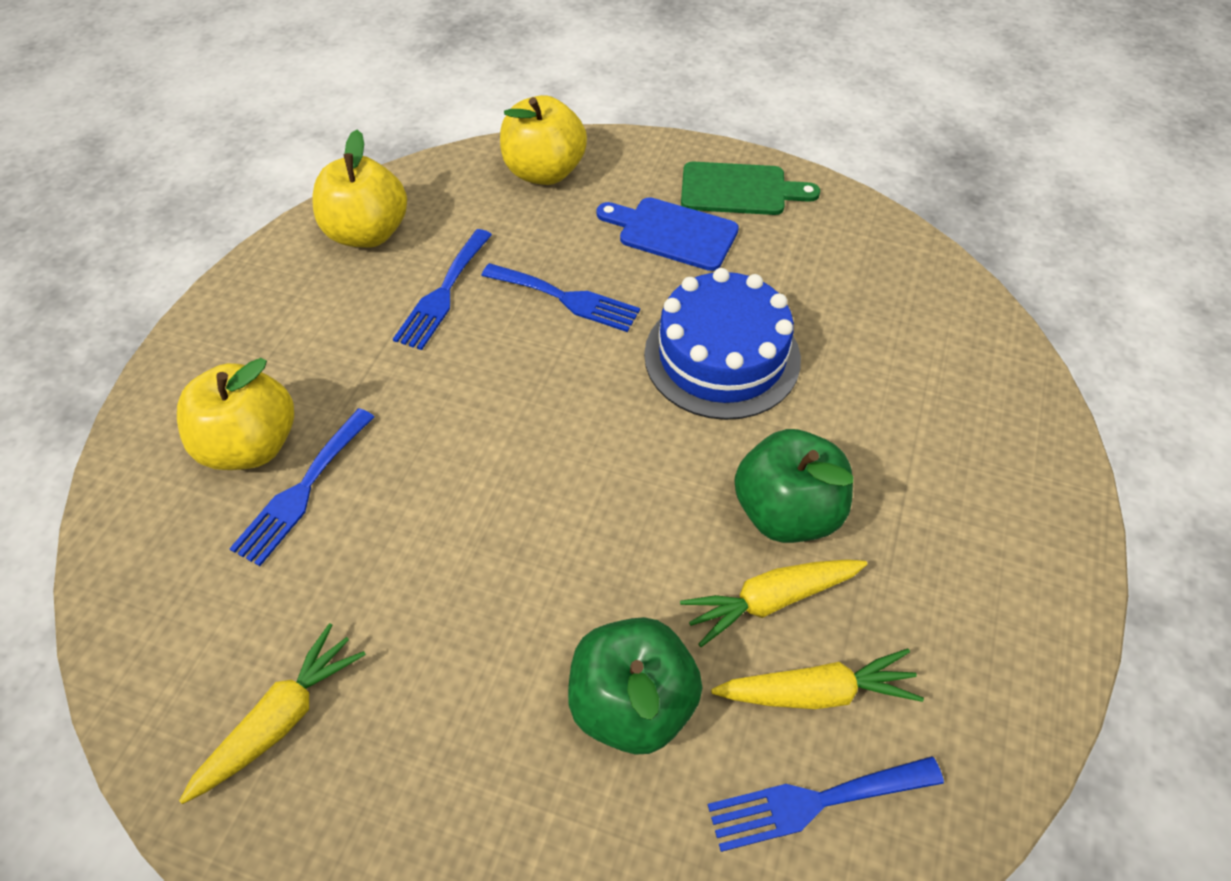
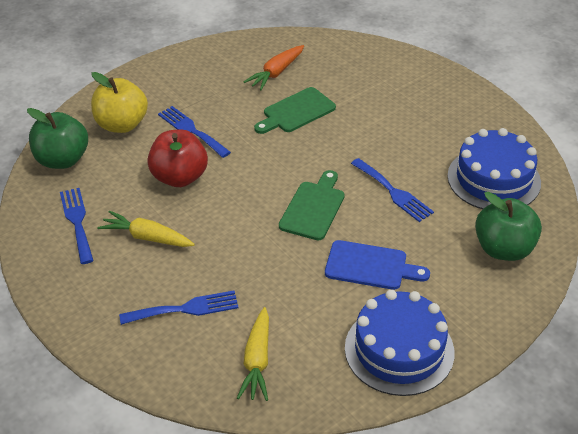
blue cake: 1 -> 2
green cutting board: 1 -> 2
orange carrot: 0 -> 1
red apple: 0 -> 1
yellow apple: 3 -> 1
yellow carrot: 3 -> 2

